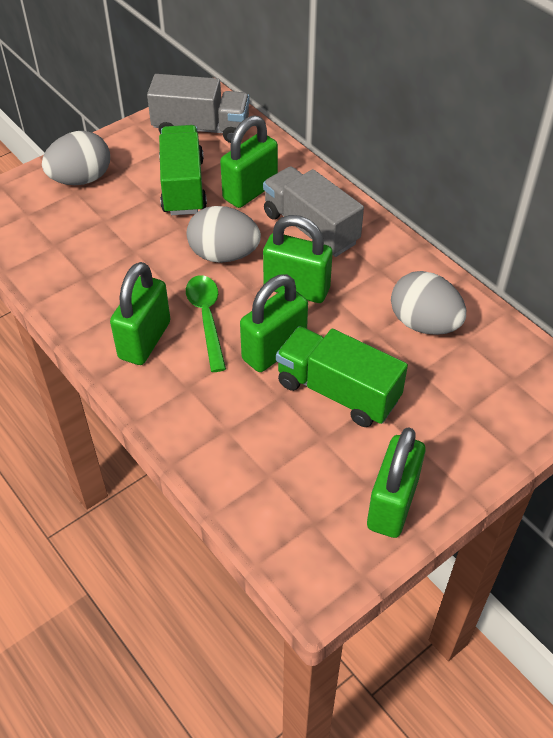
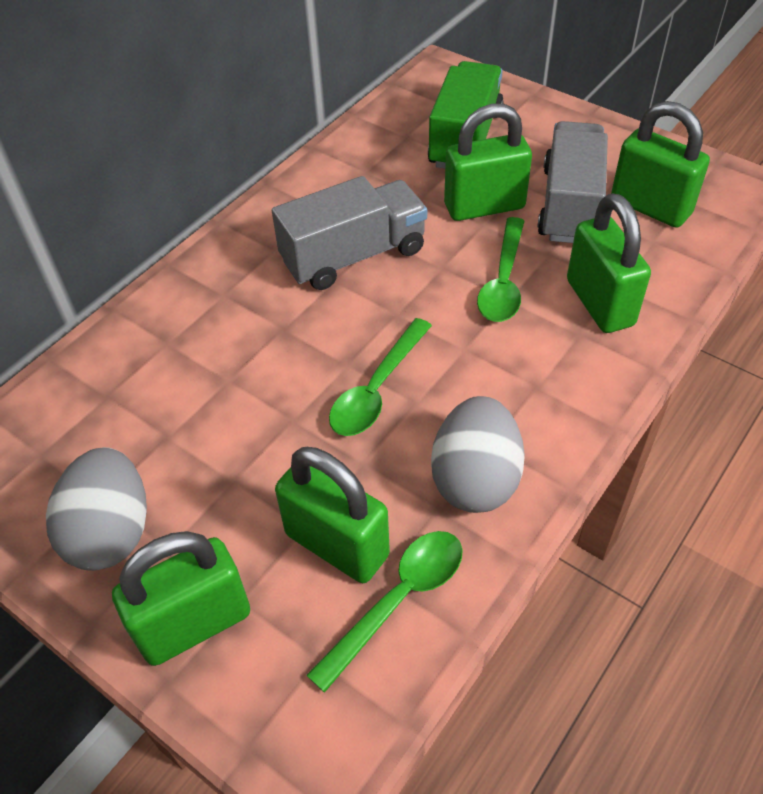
green spoon: 1 -> 3
green truck: 2 -> 1
grey egg: 3 -> 2

